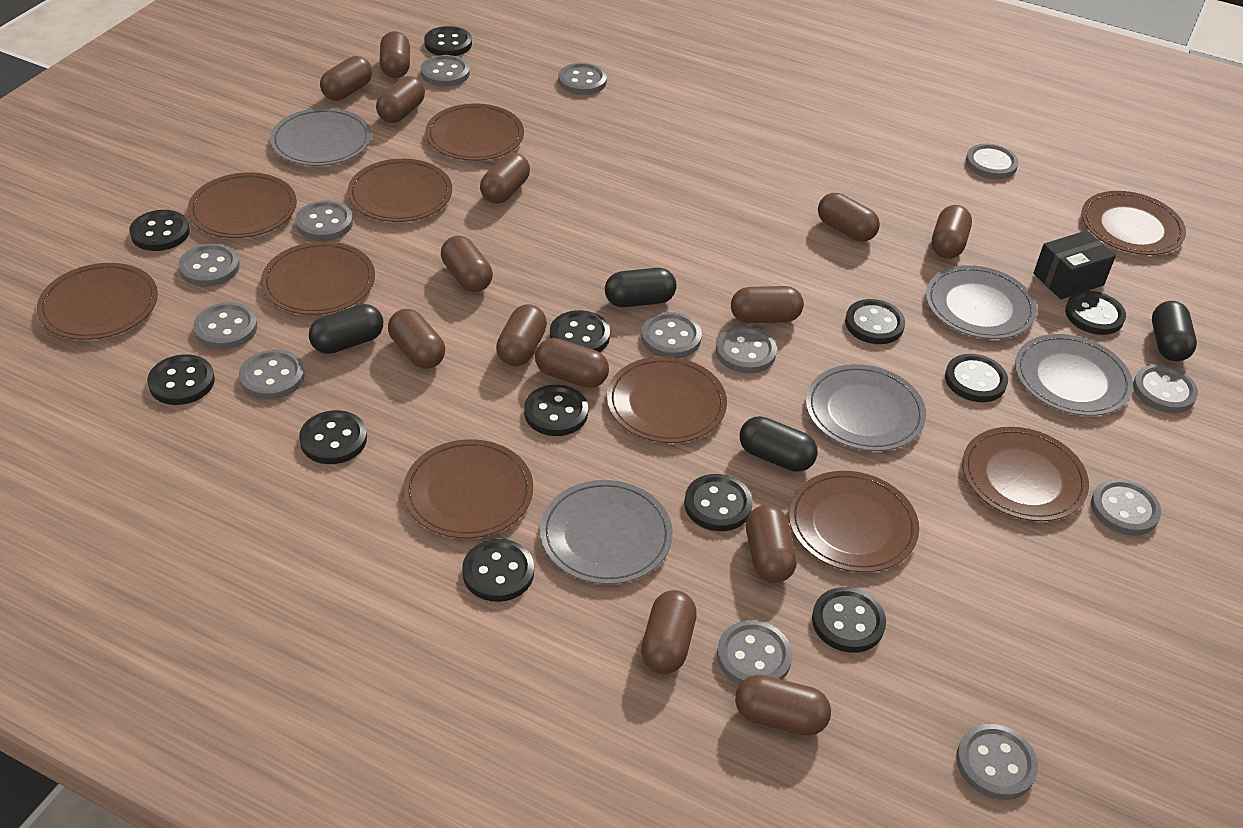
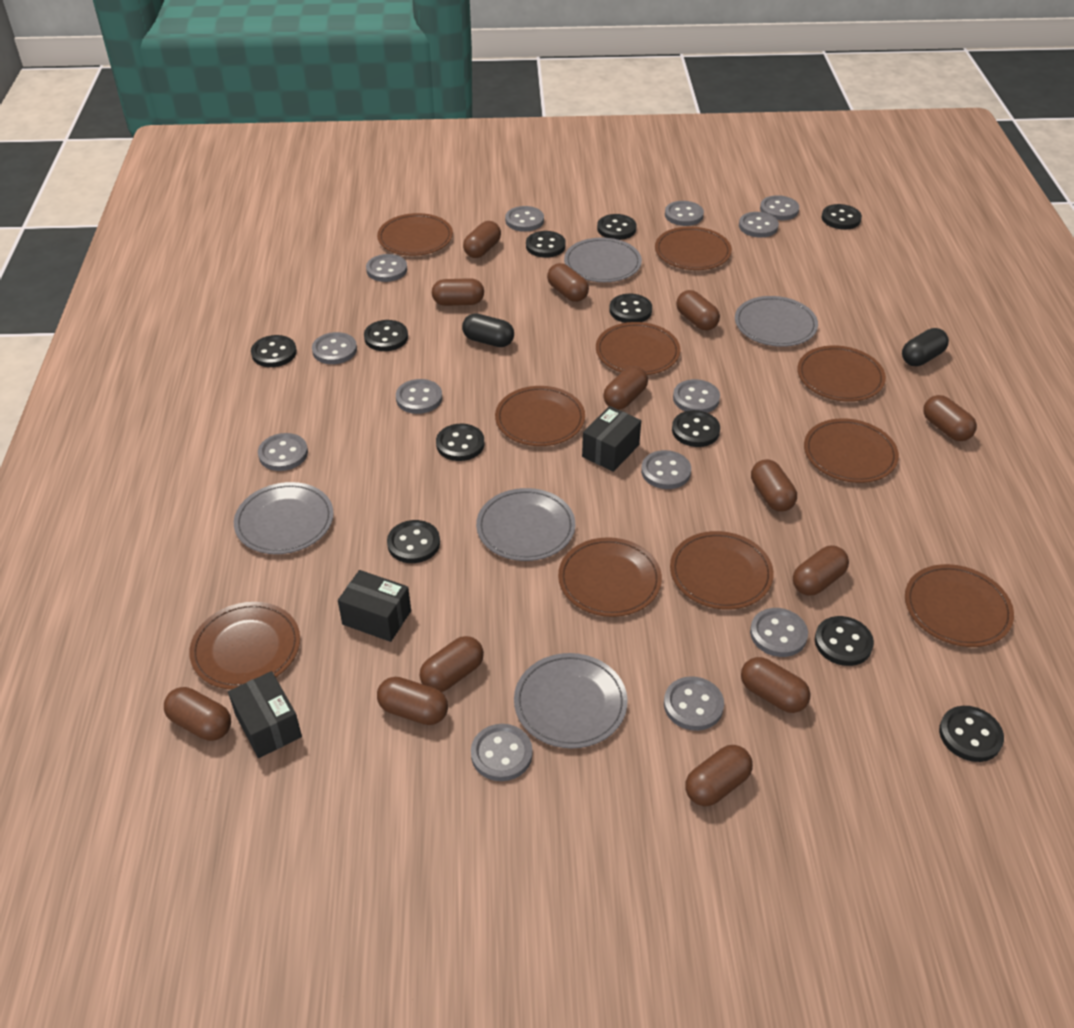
black box: 1 -> 3
black button: 12 -> 11
black capsule: 4 -> 2
brown capsule: 14 -> 13

